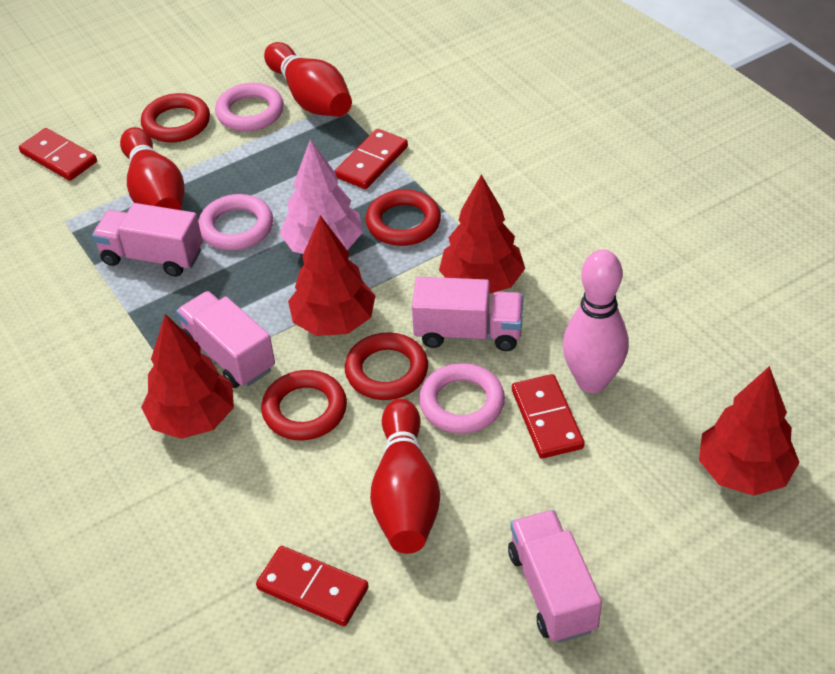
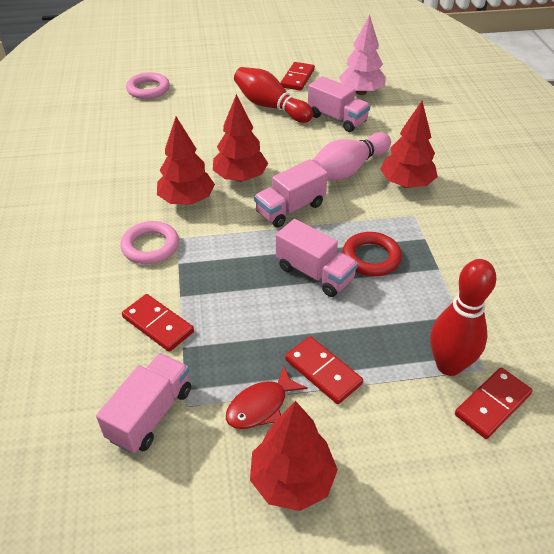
pink ring: 3 -> 2
red bowling pin: 3 -> 2
red fish: 0 -> 1
red ring: 4 -> 1

